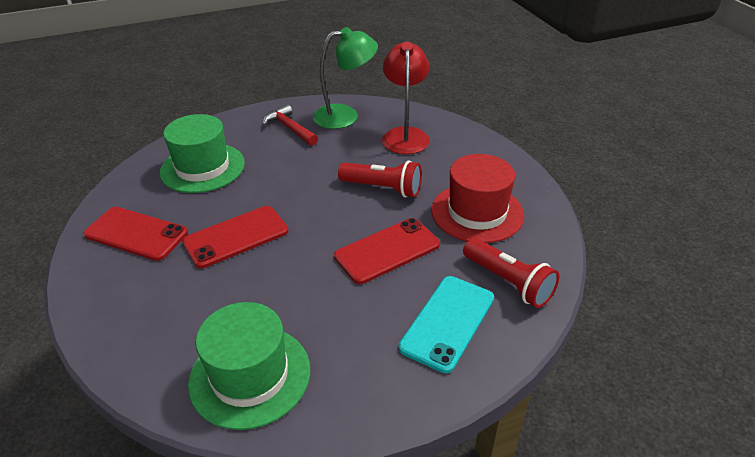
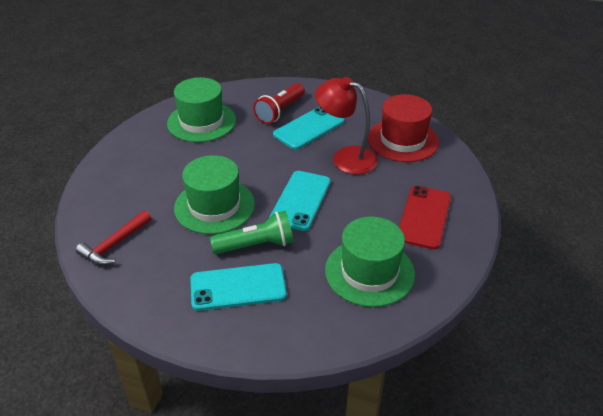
green flashlight: 0 -> 1
green hat: 2 -> 3
green lamp: 1 -> 0
red flashlight: 2 -> 1
red phone: 3 -> 1
turquoise phone: 1 -> 3

